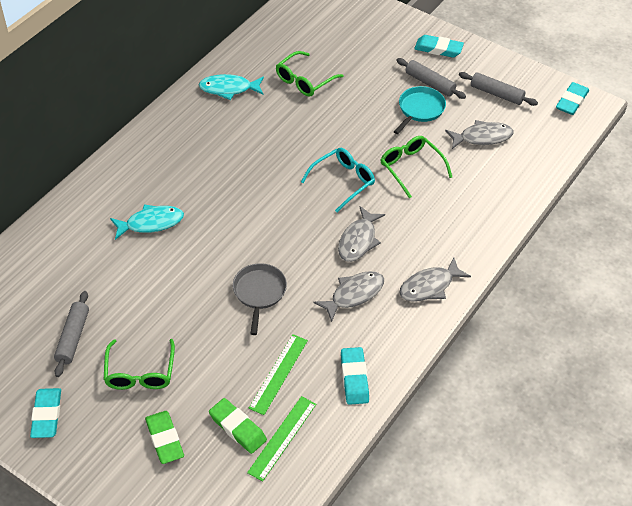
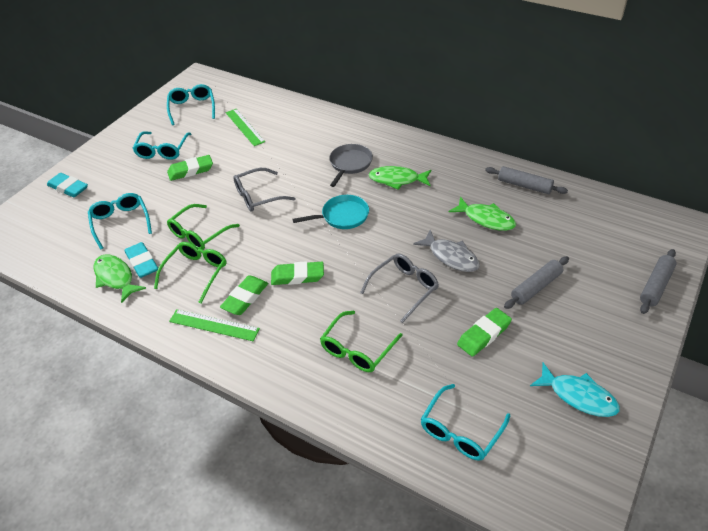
green eraser: 2 -> 4
green fish: 0 -> 3
grey fish: 4 -> 1
grey glasses: 0 -> 2
turquoise eraser: 4 -> 2
turquoise fish: 2 -> 1
turquoise glasses: 1 -> 4

